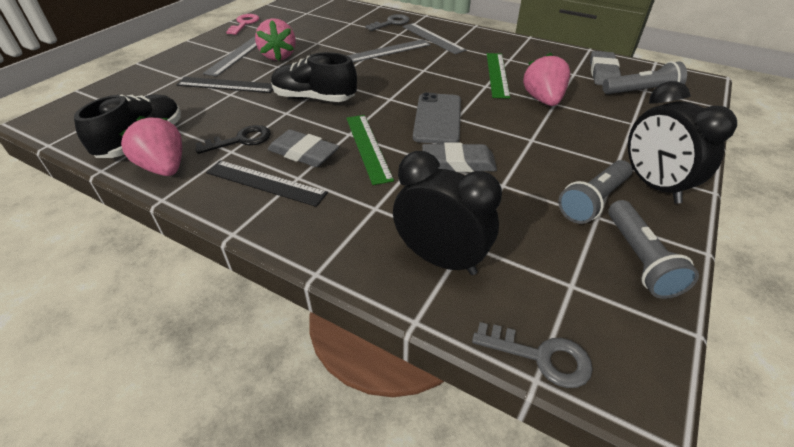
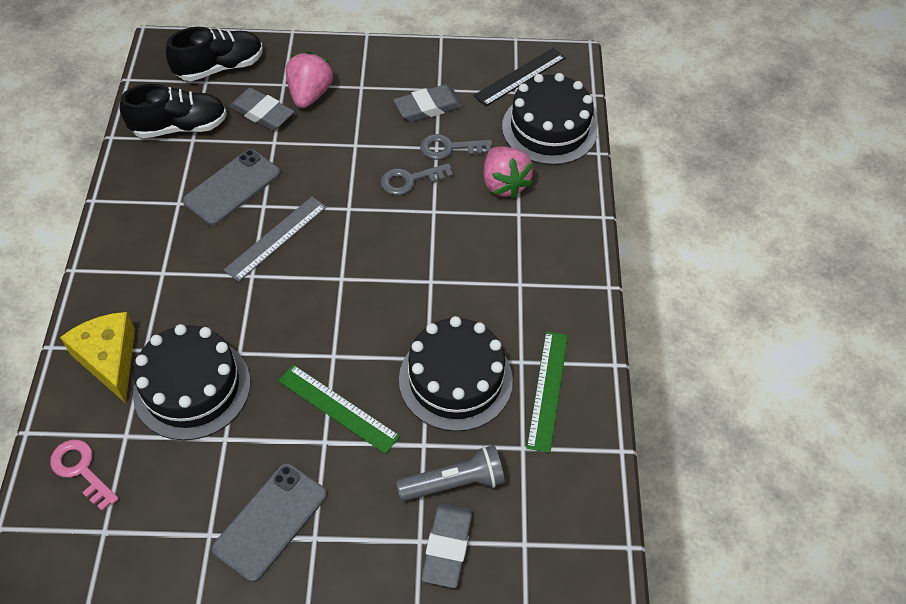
black cake: 0 -> 3
black clock: 2 -> 0
black key: 1 -> 0
black ruler: 2 -> 1
grey flashlight: 3 -> 1
grey phone: 1 -> 2
grey ruler: 3 -> 1
pink strawberry: 3 -> 2
yellow cheese: 0 -> 1

